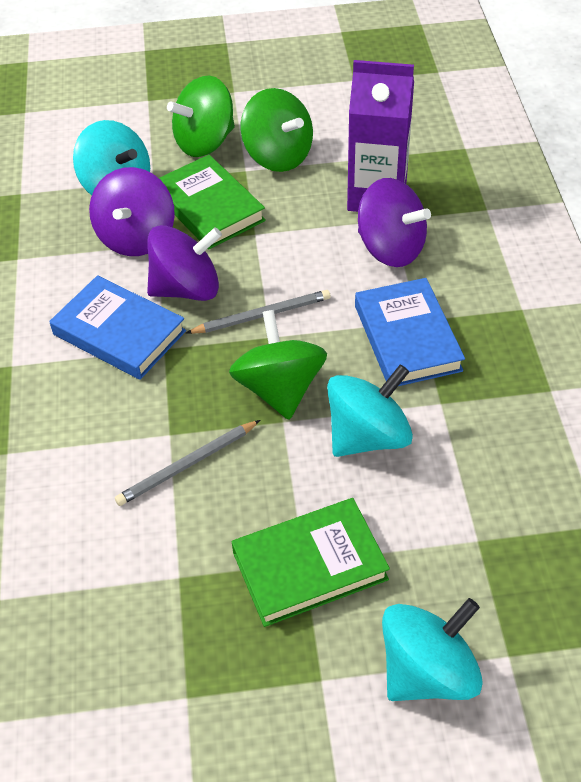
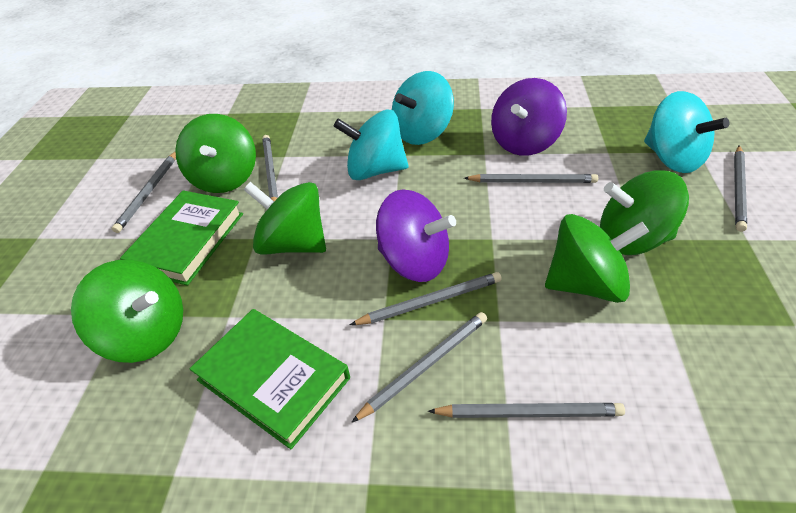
blue book: 2 -> 0
green spinning top: 3 -> 5
grey pencil: 2 -> 7
purple carton: 1 -> 0
purple spinning top: 3 -> 2

